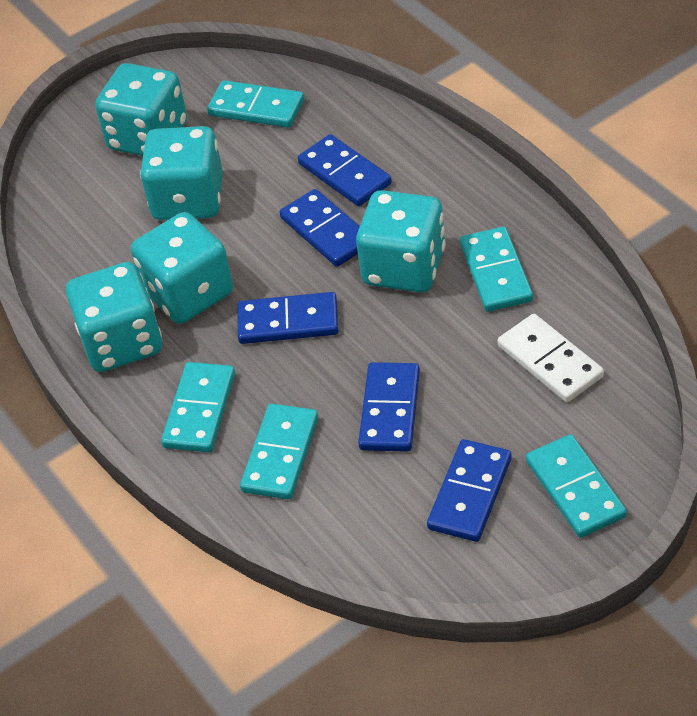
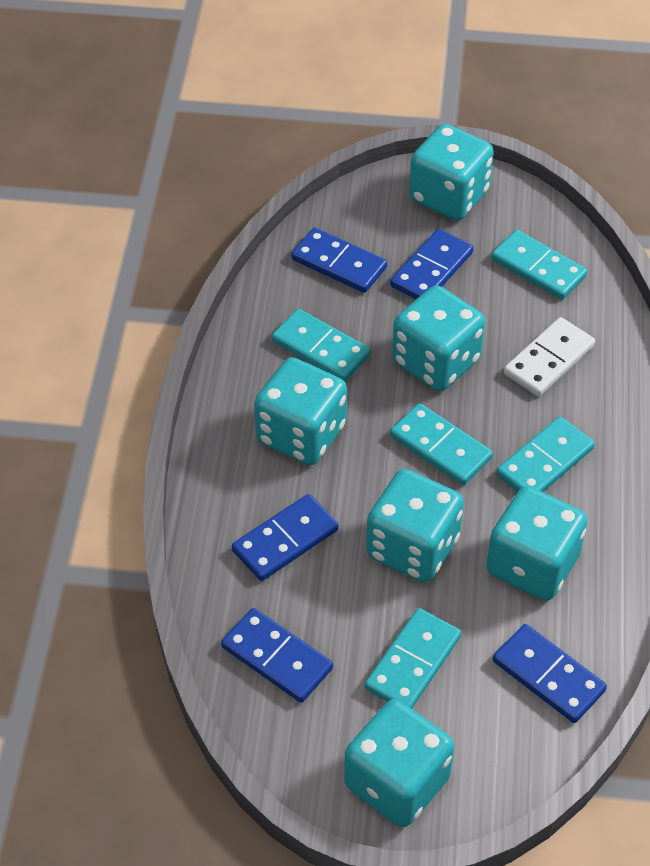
turquoise dice: 5 -> 6

